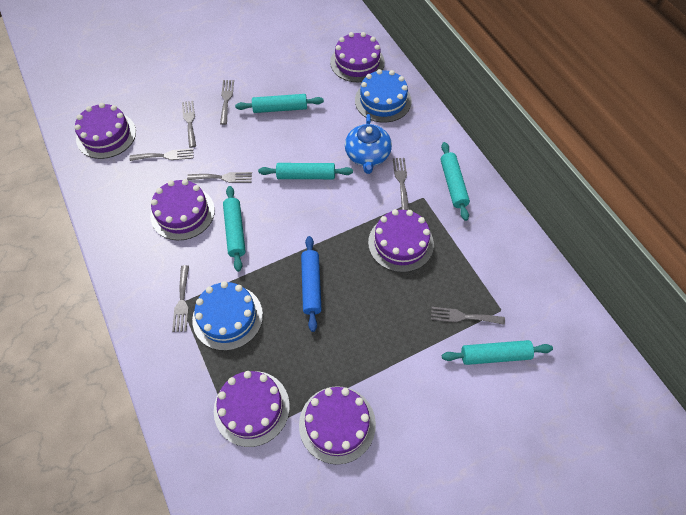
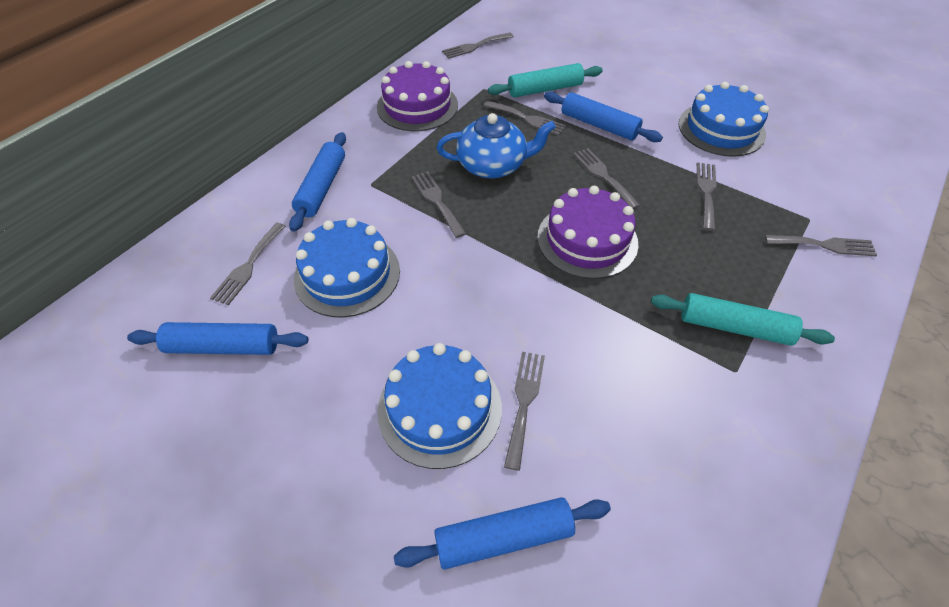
blue cake: 2 -> 3
blue rolling pin: 1 -> 4
grey fork: 7 -> 8
purple cake: 6 -> 2
turquoise rolling pin: 5 -> 2

